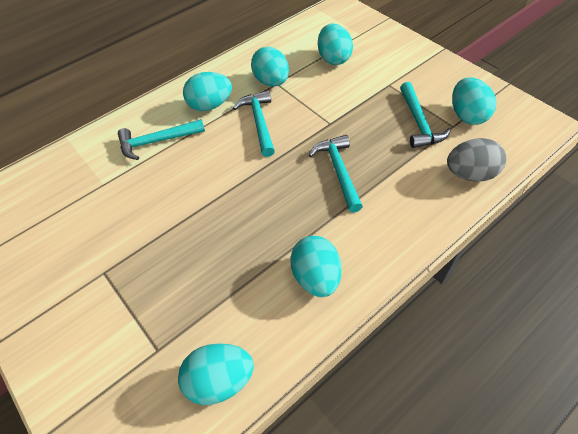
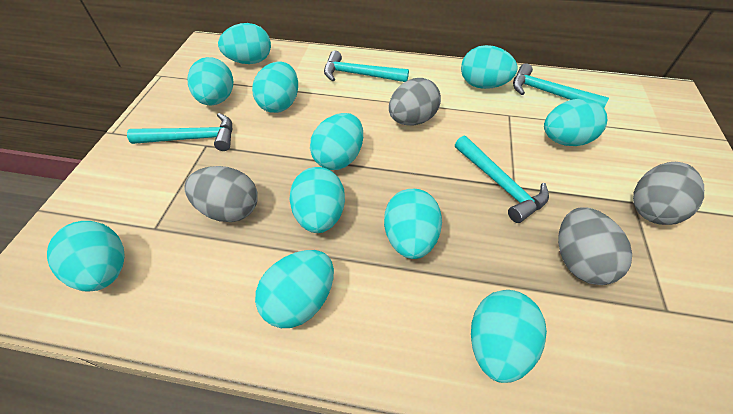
grey egg: 1 -> 4
turquoise egg: 6 -> 11

